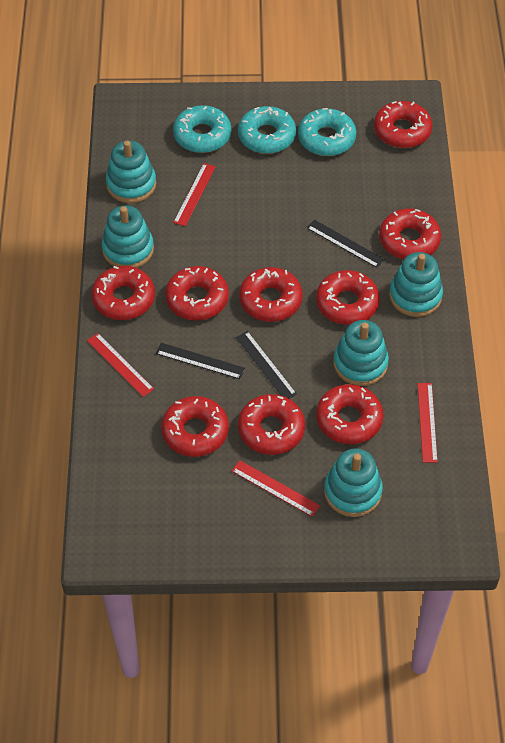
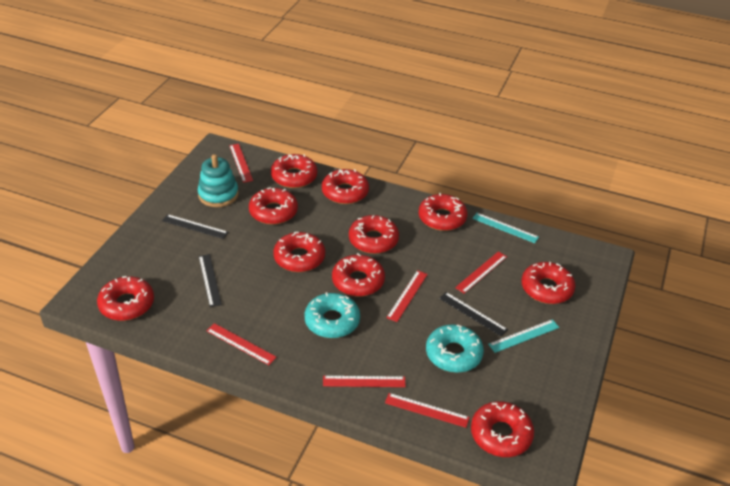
red donut: 9 -> 10
red ruler: 4 -> 6
turquoise donut: 3 -> 2
turquoise ruler: 0 -> 2
turquoise stacking toy: 5 -> 1

